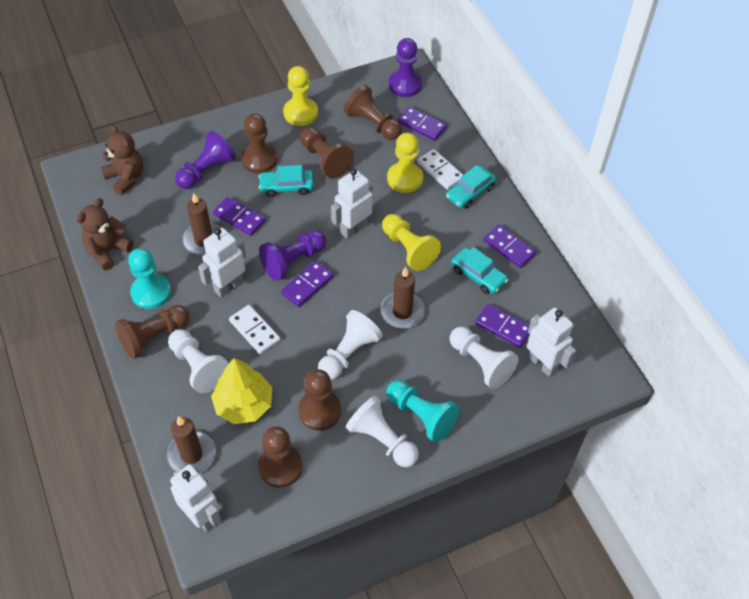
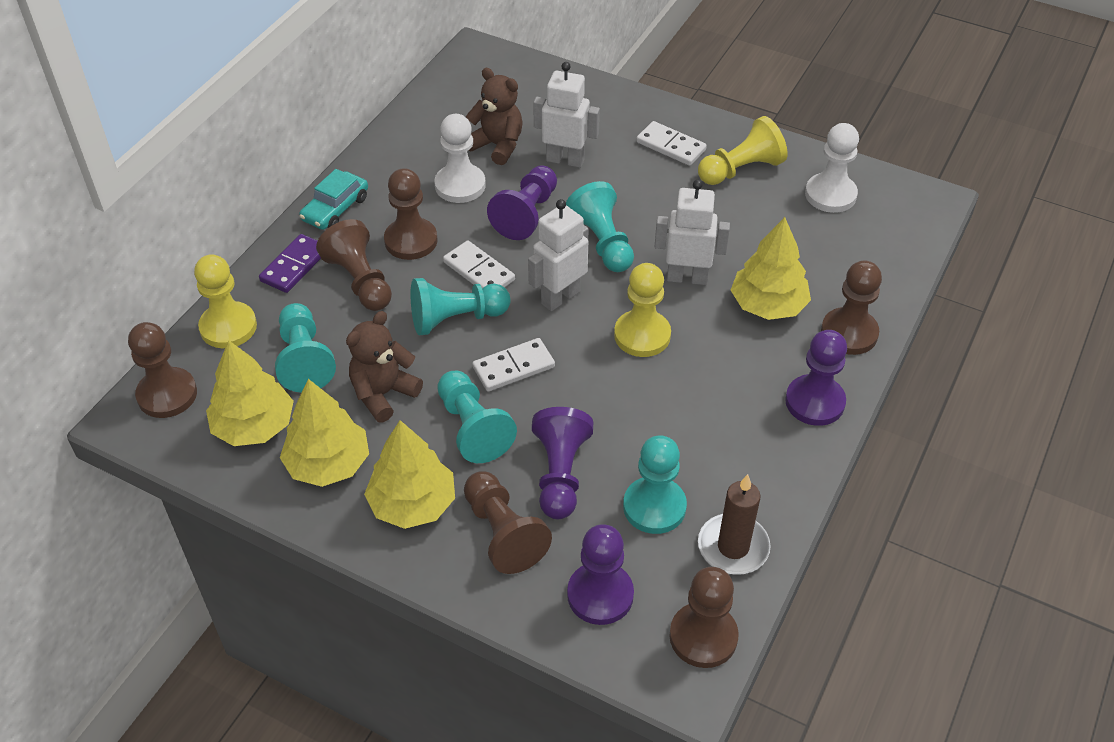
brown candle: 3 -> 1
purple domino: 5 -> 1
purple pawn: 3 -> 4
turquoise car: 3 -> 1
turquoise pawn: 2 -> 5
white domino: 2 -> 3
white pawn: 4 -> 2
white robot: 4 -> 3
yellow tree: 1 -> 4

